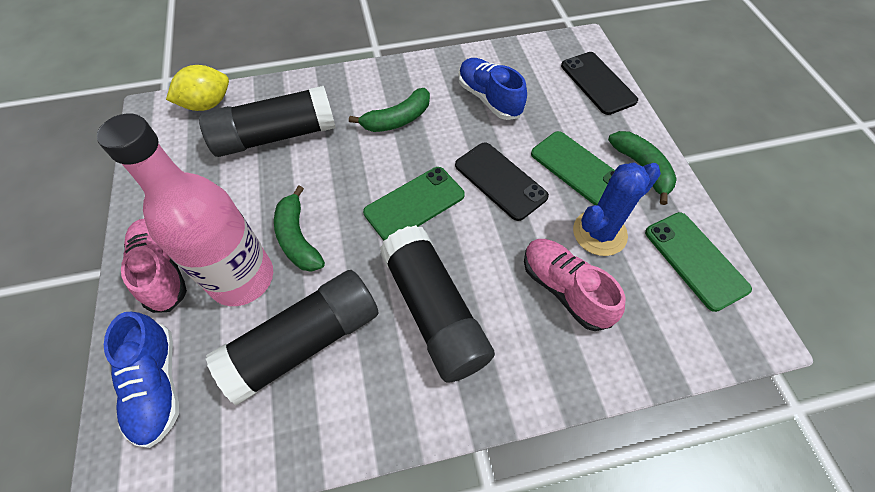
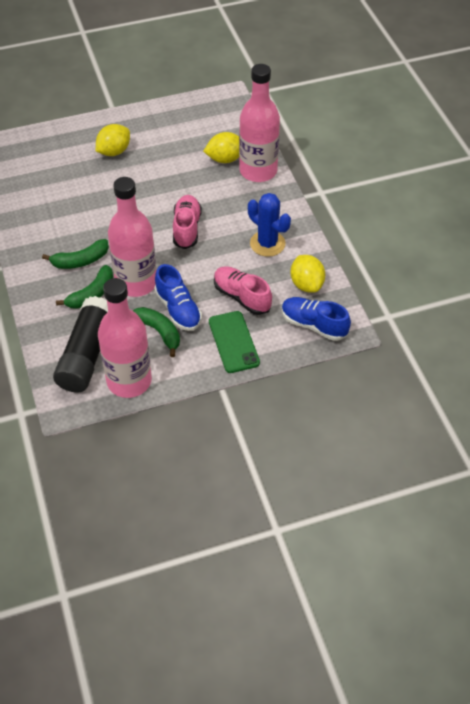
black glue stick: 3 -> 1
black phone: 2 -> 0
green phone: 3 -> 1
pink bottle: 1 -> 3
yellow lemon: 1 -> 3

